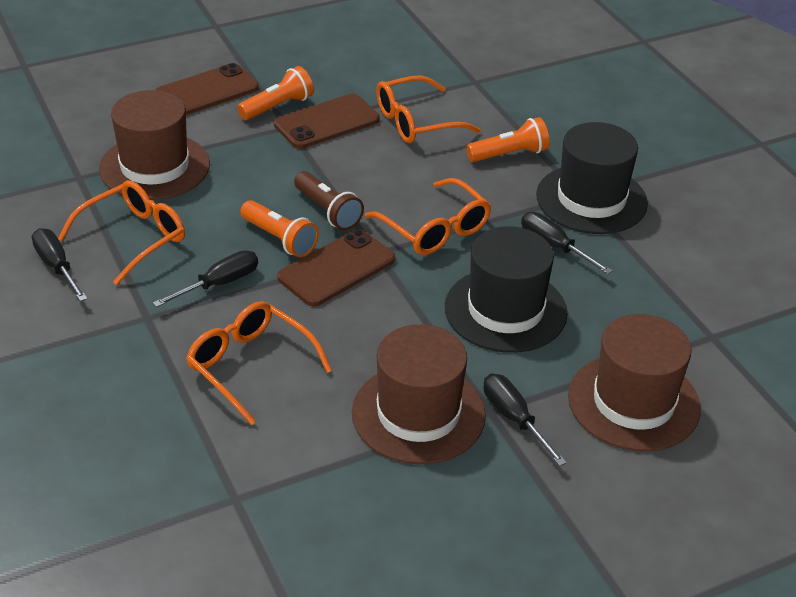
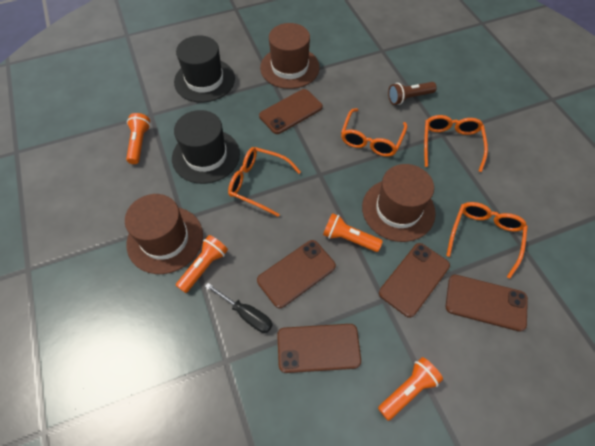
black screwdriver: 4 -> 1
brown phone: 3 -> 5
orange flashlight: 3 -> 4

